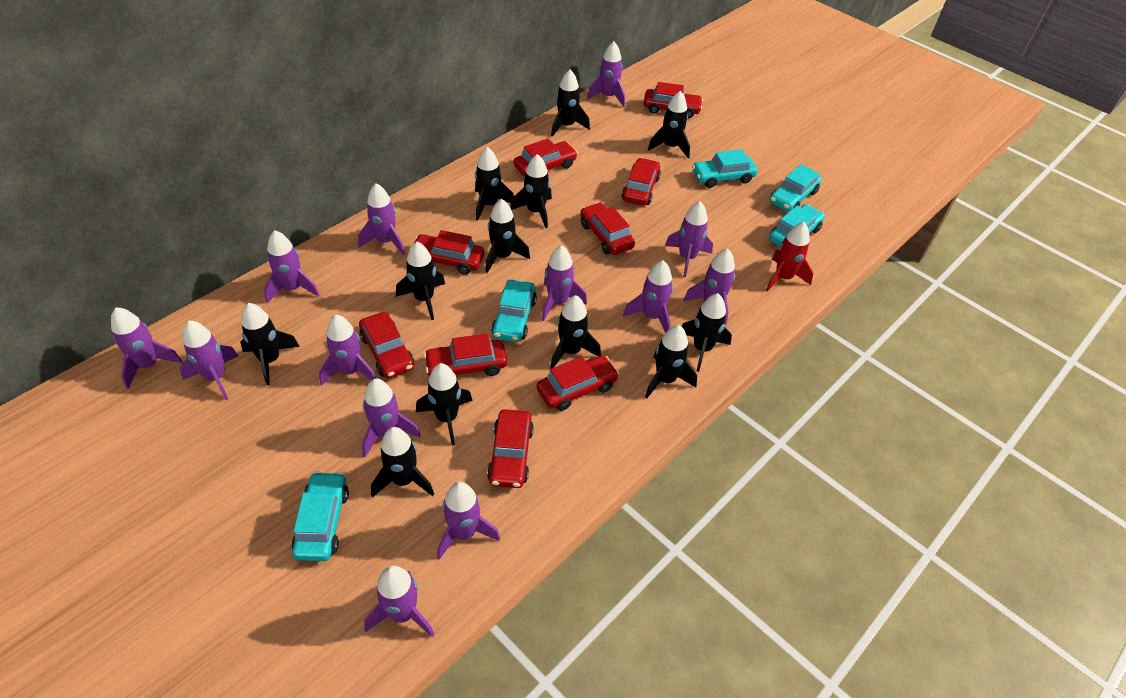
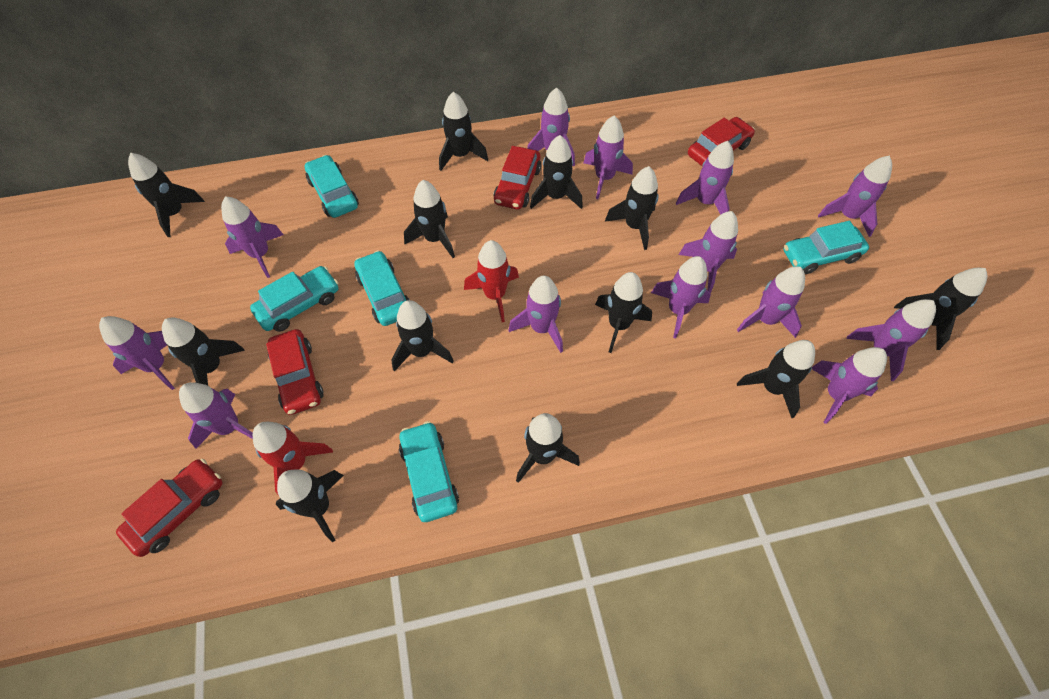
red car: 9 -> 4
red rocket: 1 -> 2

